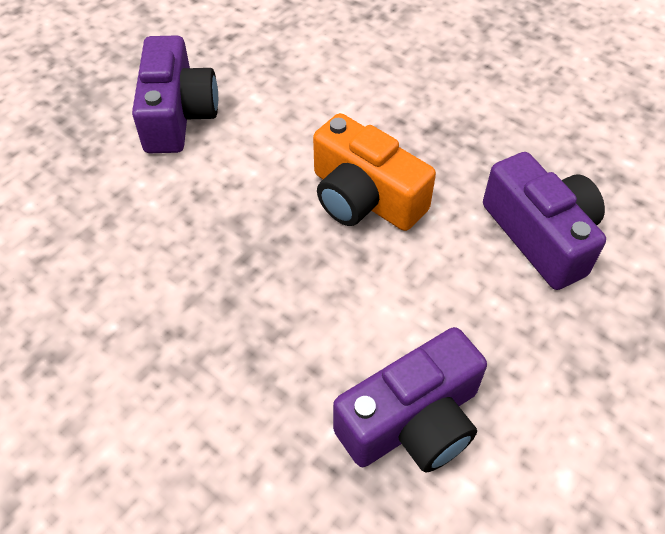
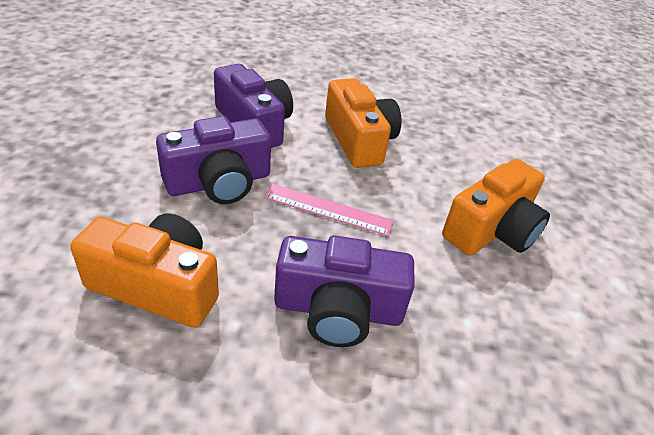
orange camera: 1 -> 3
pink ruler: 0 -> 1

